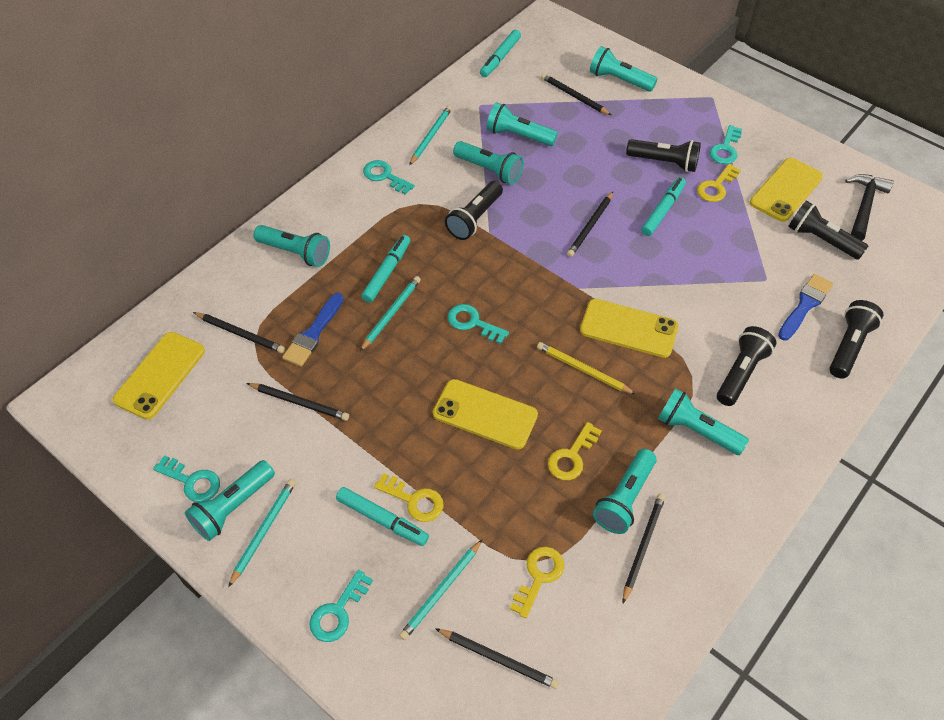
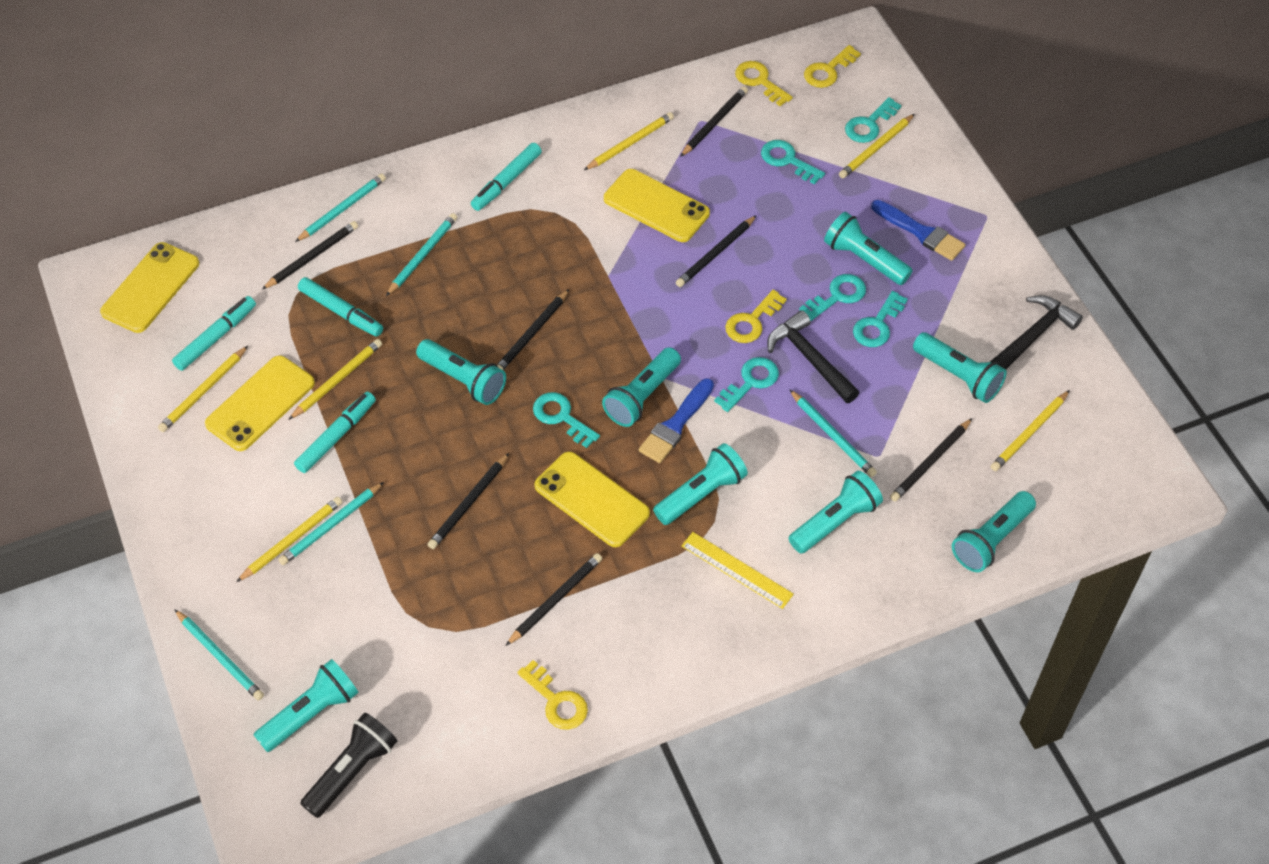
black flashlight: 5 -> 1
black hammer: 1 -> 2
black pencil: 6 -> 7
turquoise flashlight: 7 -> 8
turquoise key: 5 -> 6
turquoise pencil: 4 -> 5
yellow pencil: 1 -> 6
yellow ruler: 0 -> 1

